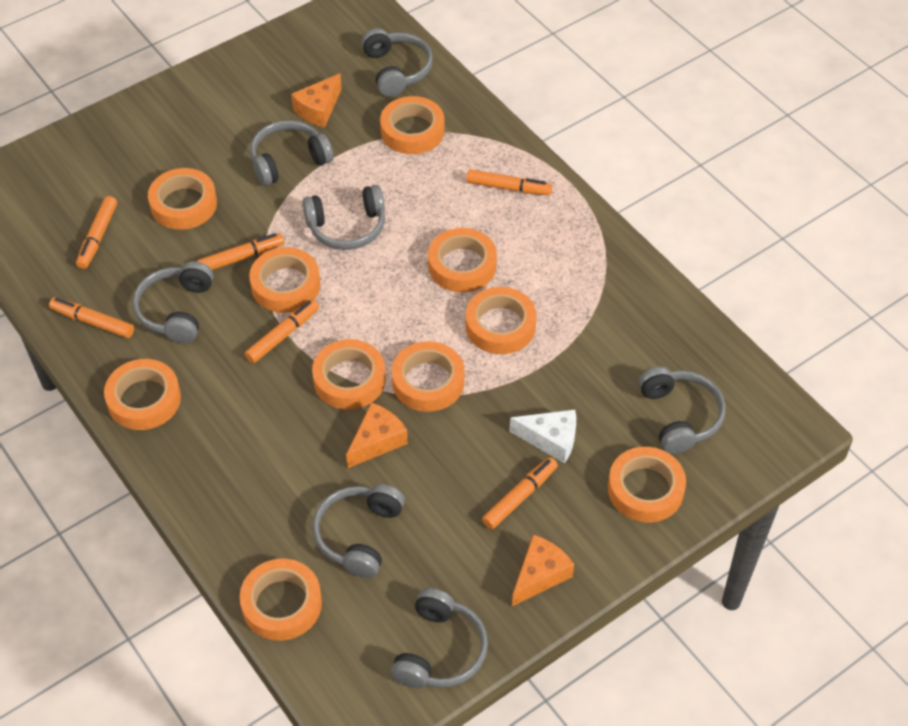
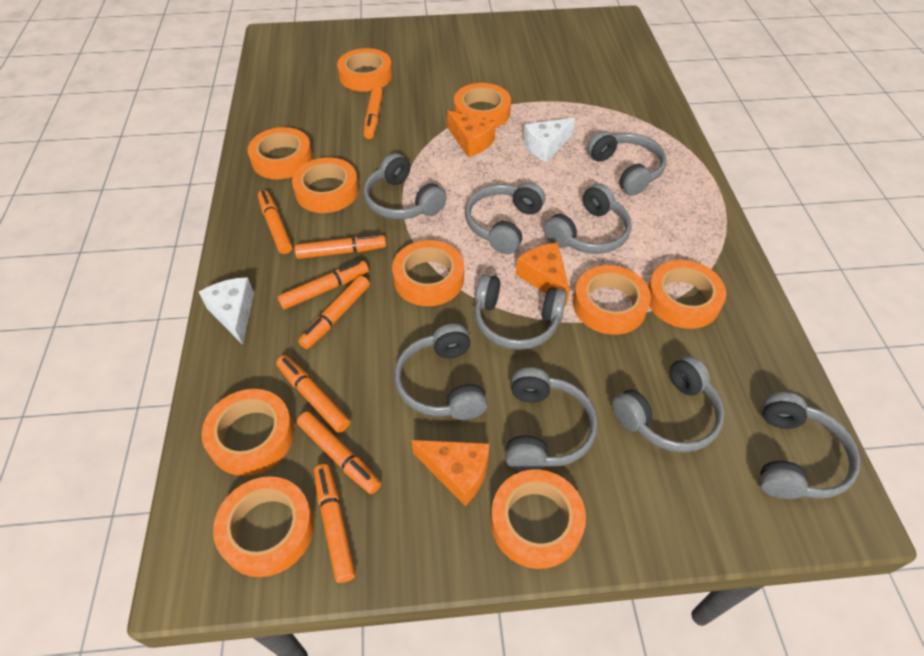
grey headphones: 7 -> 9
orange marker: 6 -> 8
white cheese: 1 -> 2

